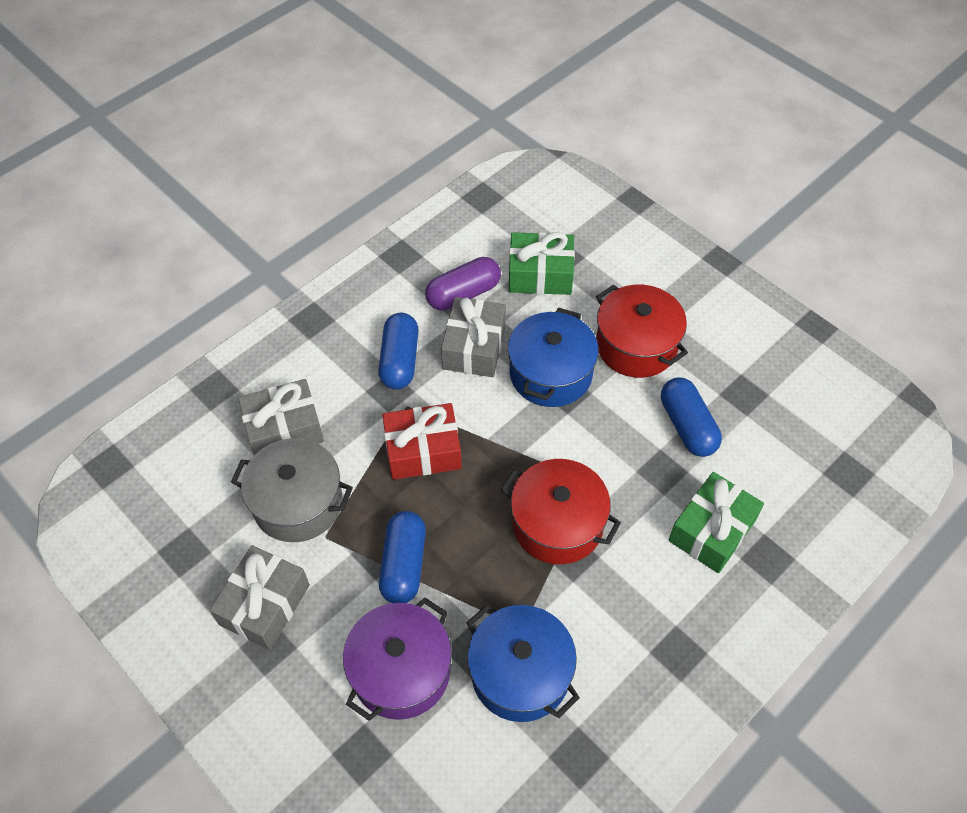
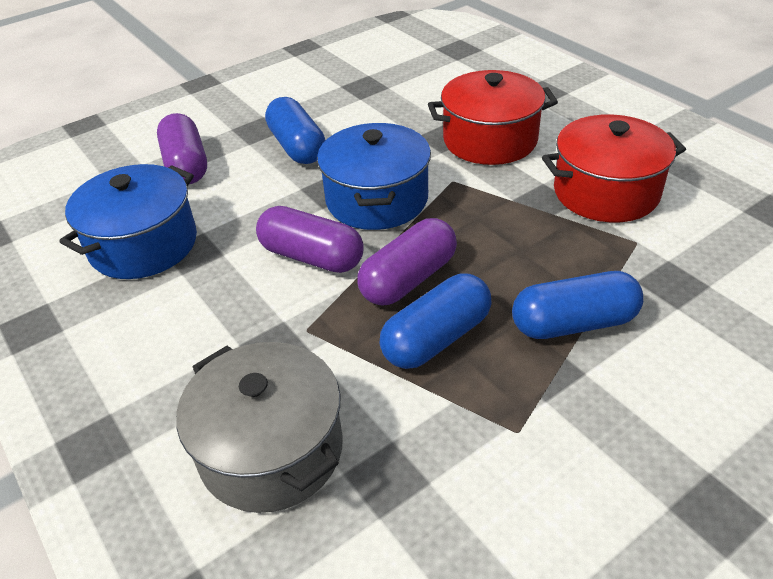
green gift: 2 -> 0
grey gift: 3 -> 0
purple capsule: 1 -> 3
purple pot: 1 -> 0
red gift: 1 -> 0

